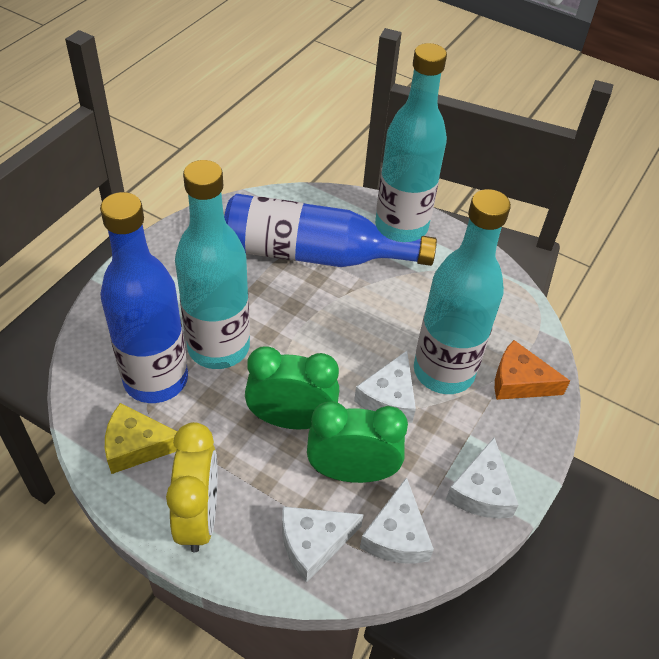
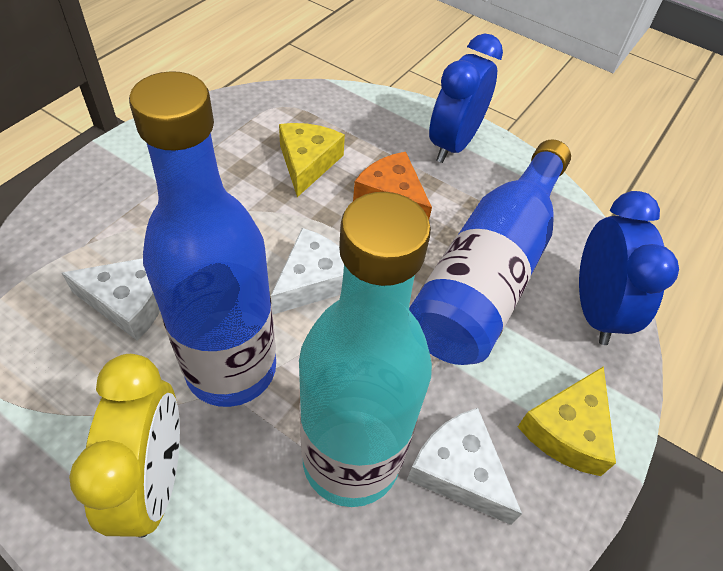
blue clock: 0 -> 2
green clock: 2 -> 0
turquoise bottle: 3 -> 1
white cheese: 4 -> 3
yellow cheese: 1 -> 2

